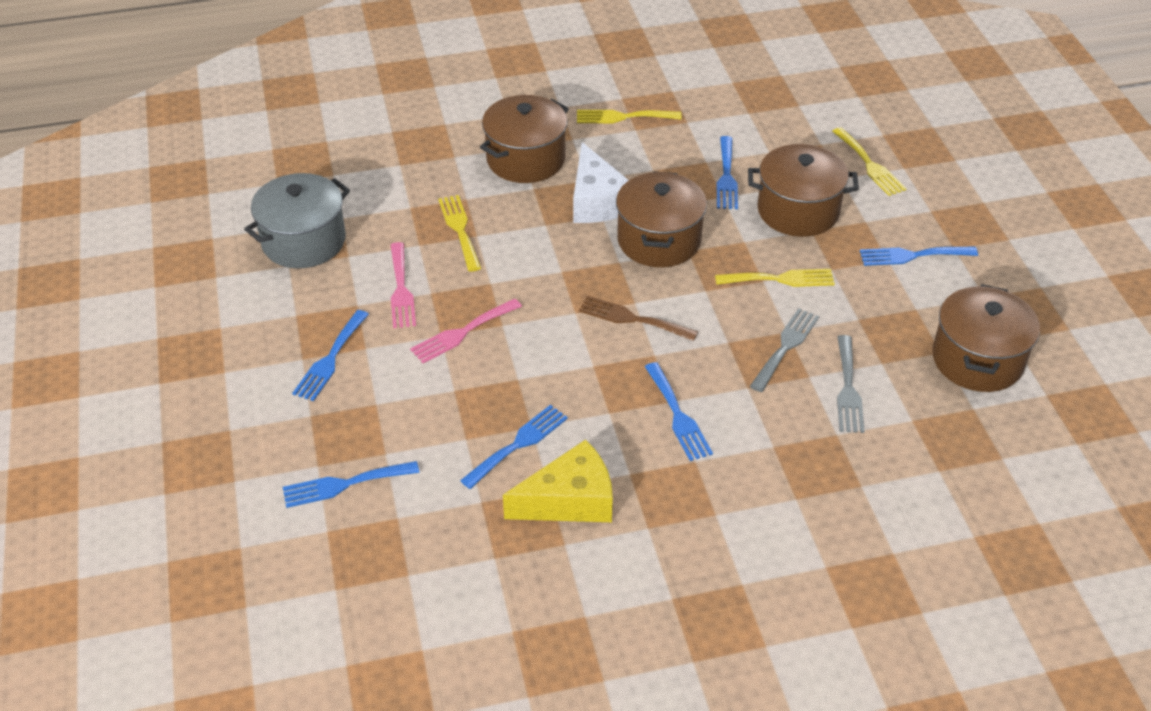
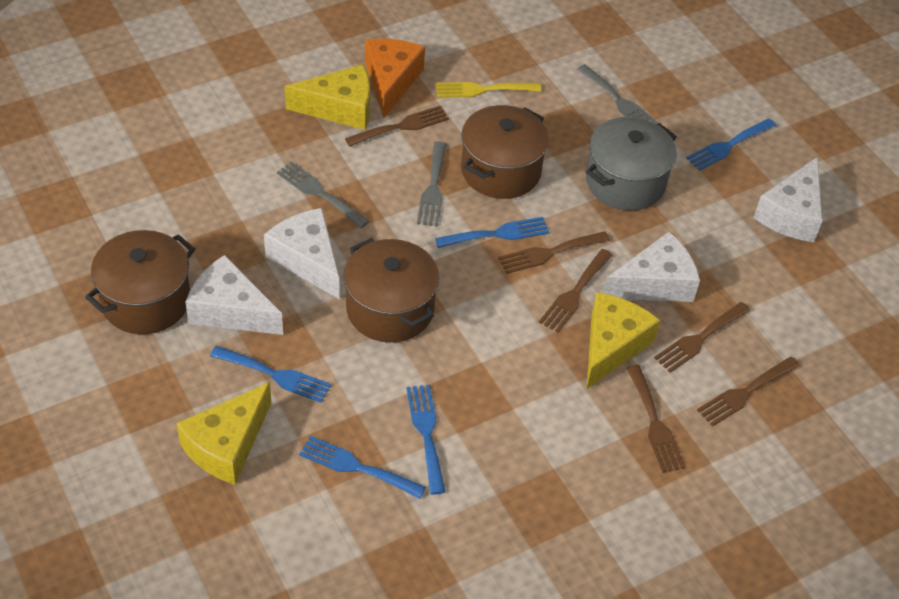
blue fork: 6 -> 5
brown fork: 1 -> 6
brown pot: 4 -> 3
grey fork: 2 -> 3
orange cheese: 0 -> 1
pink fork: 2 -> 0
white cheese: 1 -> 4
yellow cheese: 1 -> 3
yellow fork: 4 -> 1

